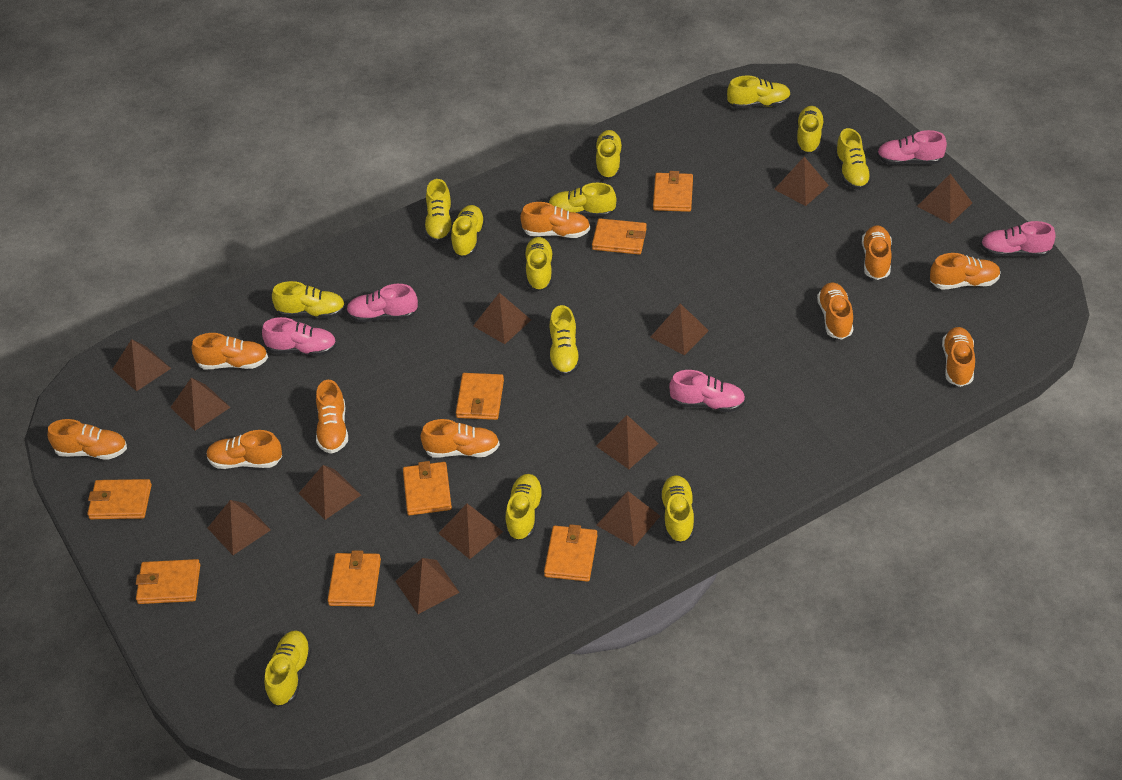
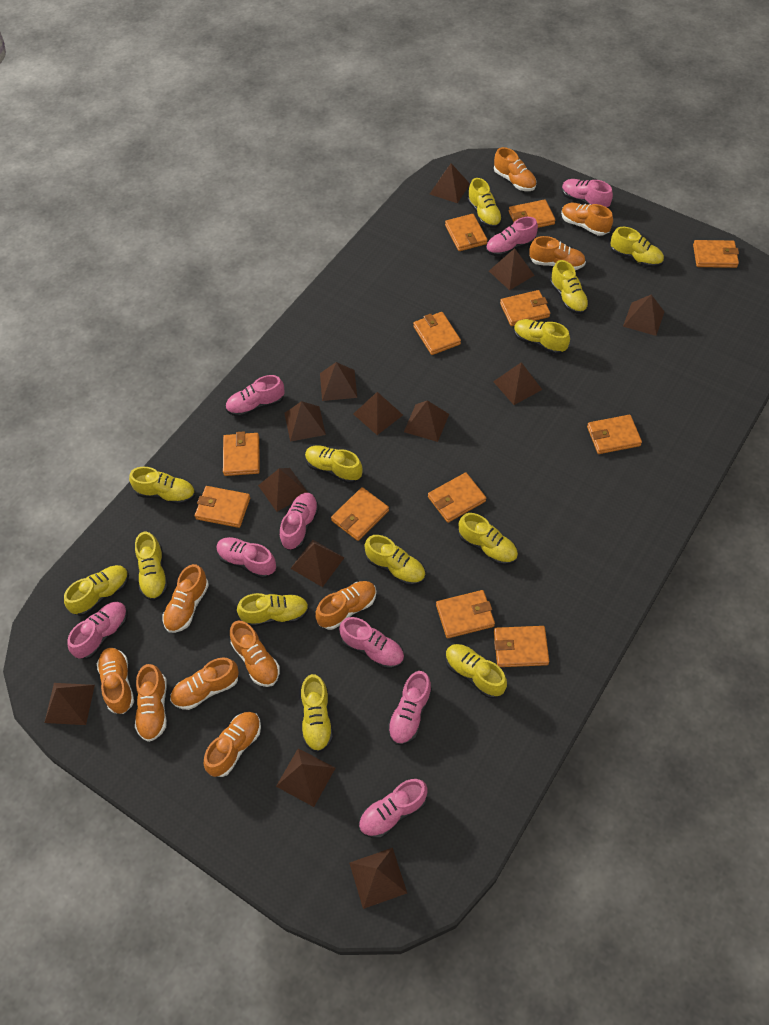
brown pyramid: 12 -> 13
orange wallet: 8 -> 12
pink shoe: 5 -> 9

